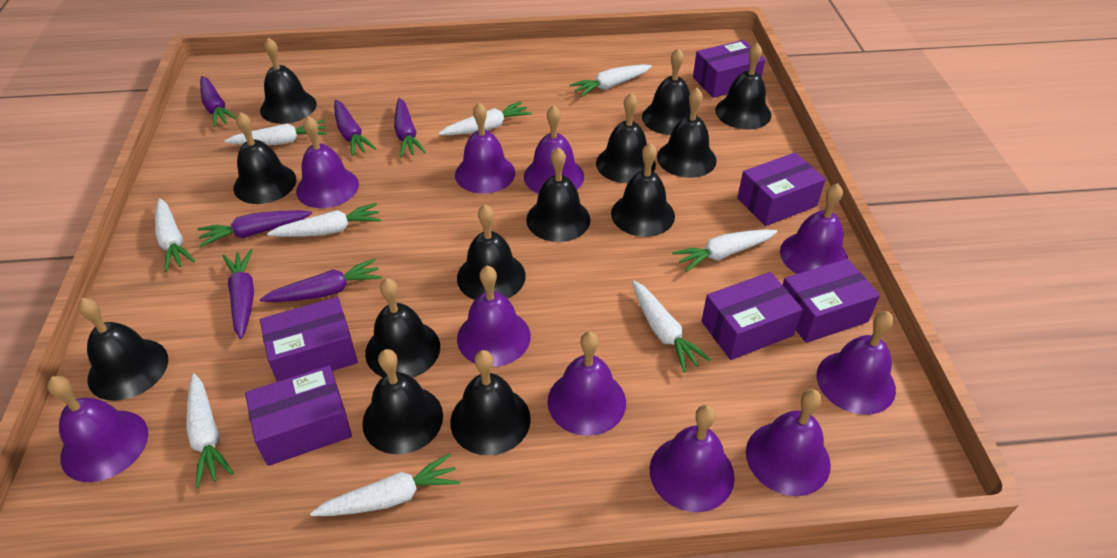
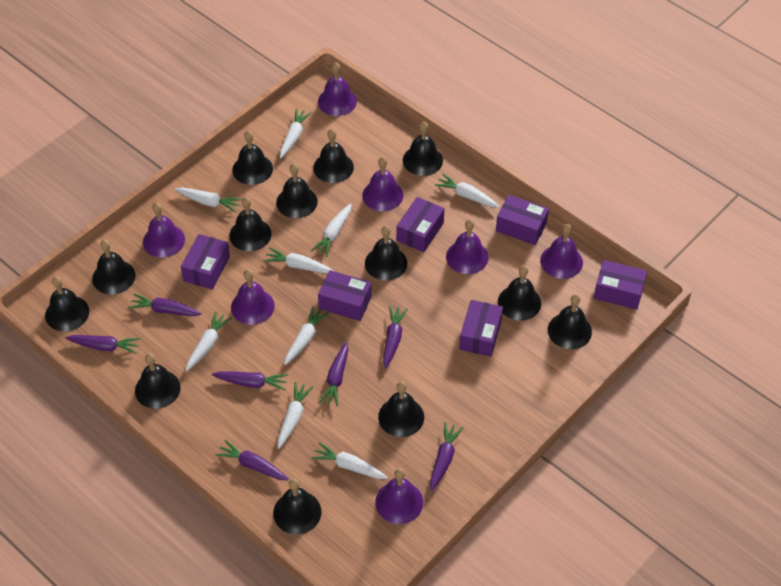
purple bell: 10 -> 7
purple carrot: 6 -> 7

